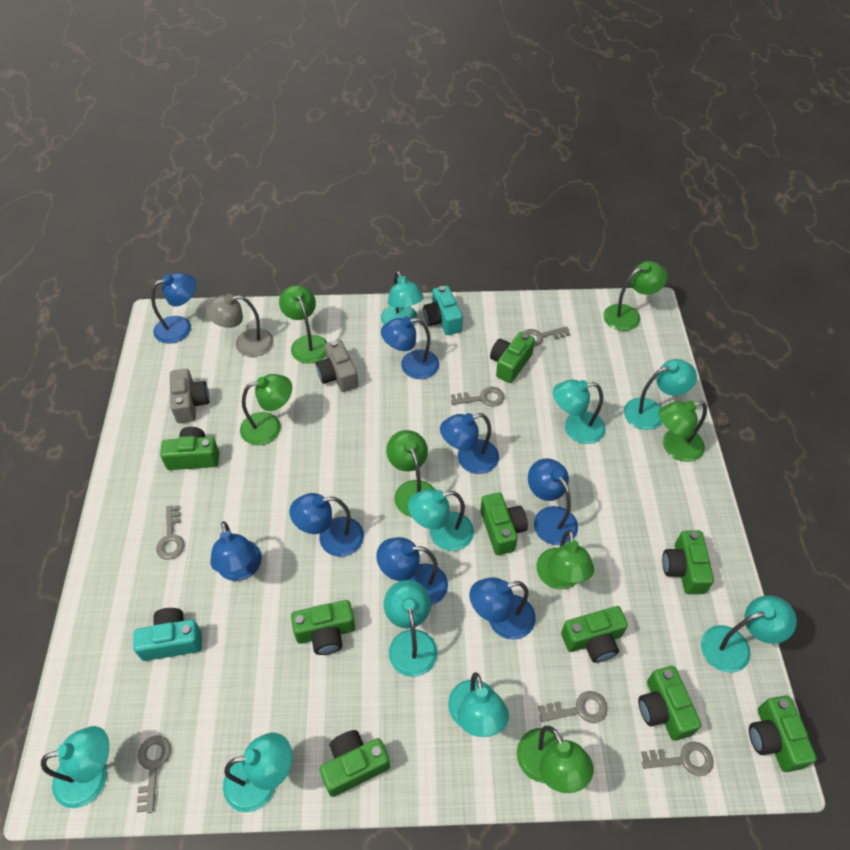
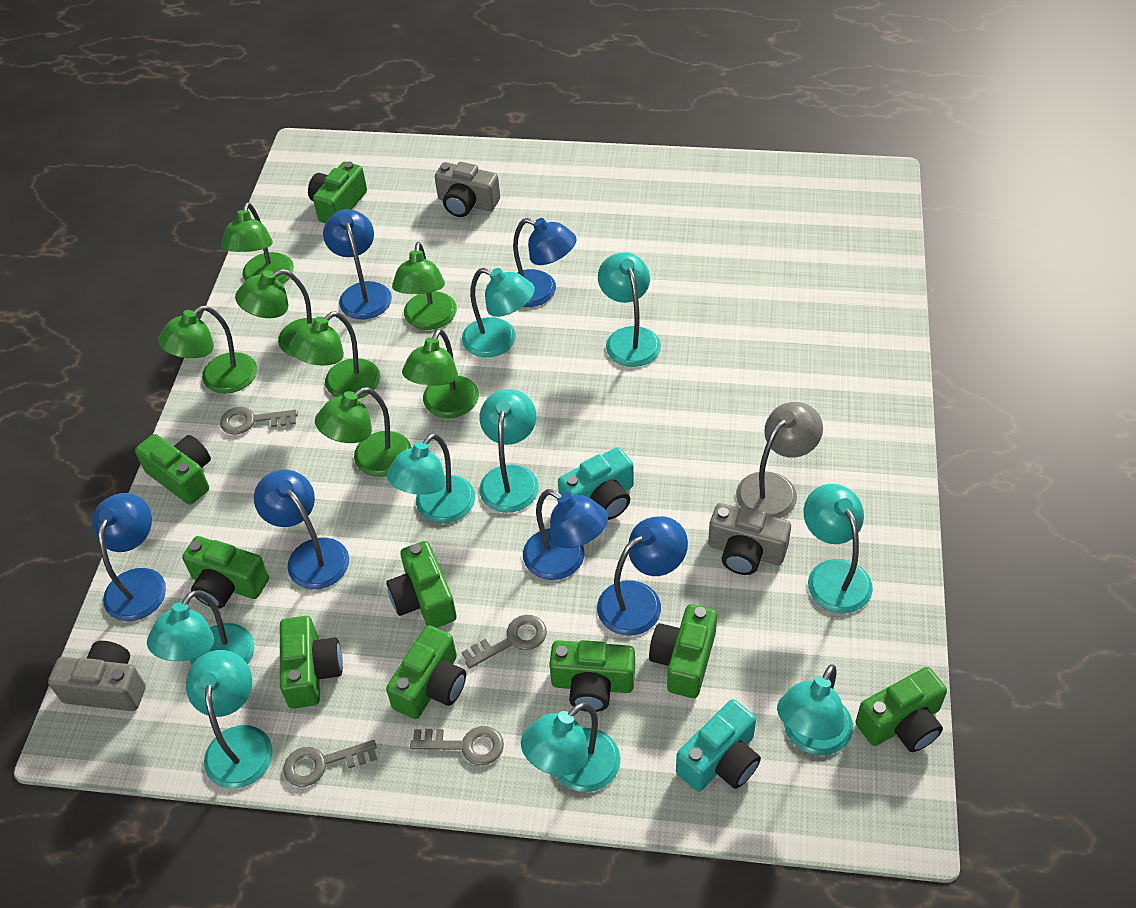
blue lamp: 8 -> 6
grey camera: 2 -> 3
grey key: 6 -> 4

